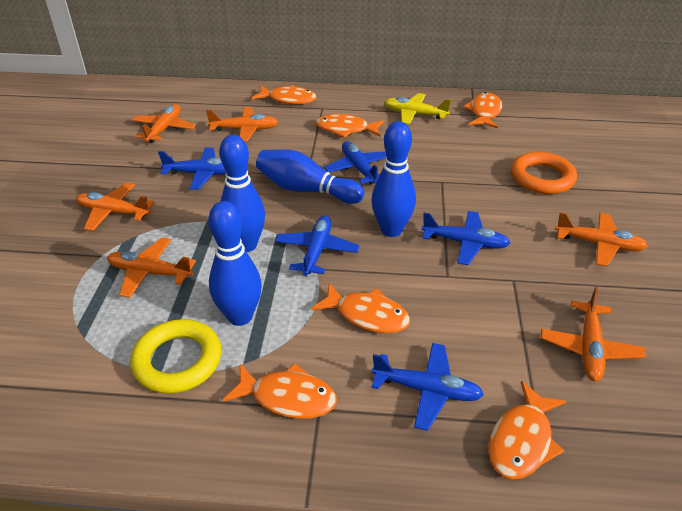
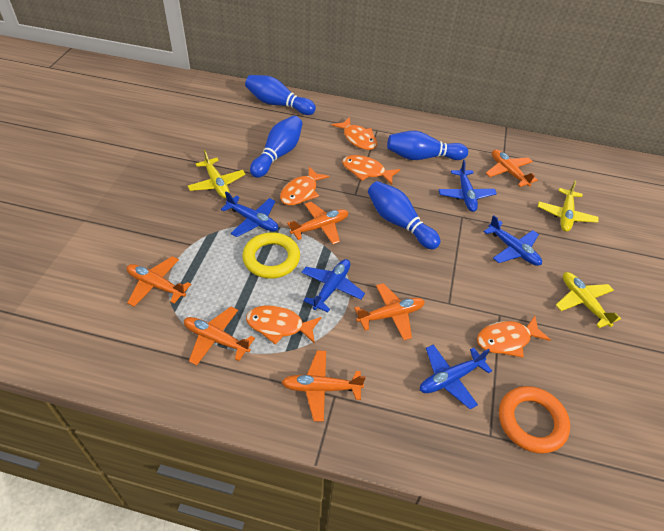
orange fish: 6 -> 5
yellow plane: 1 -> 3

